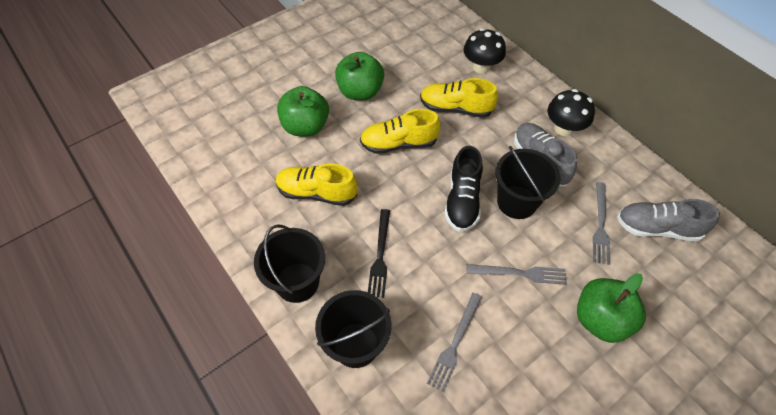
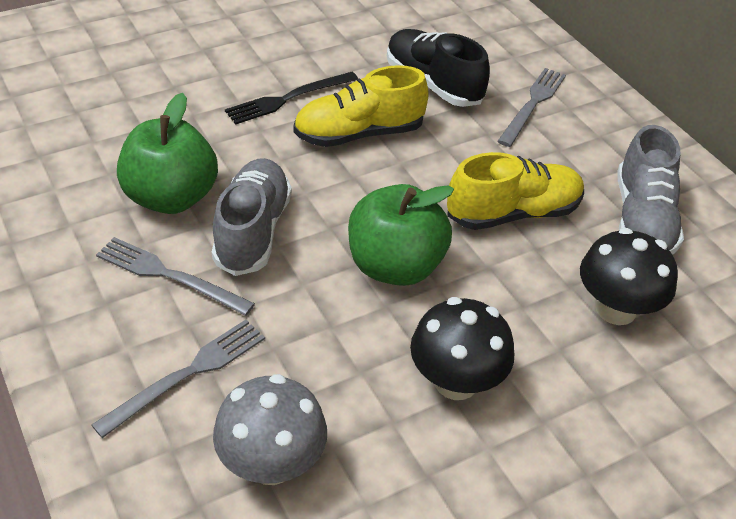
black bucket: 3 -> 0
green apple: 3 -> 2
grey mushroom: 0 -> 1
yellow shoe: 3 -> 2

